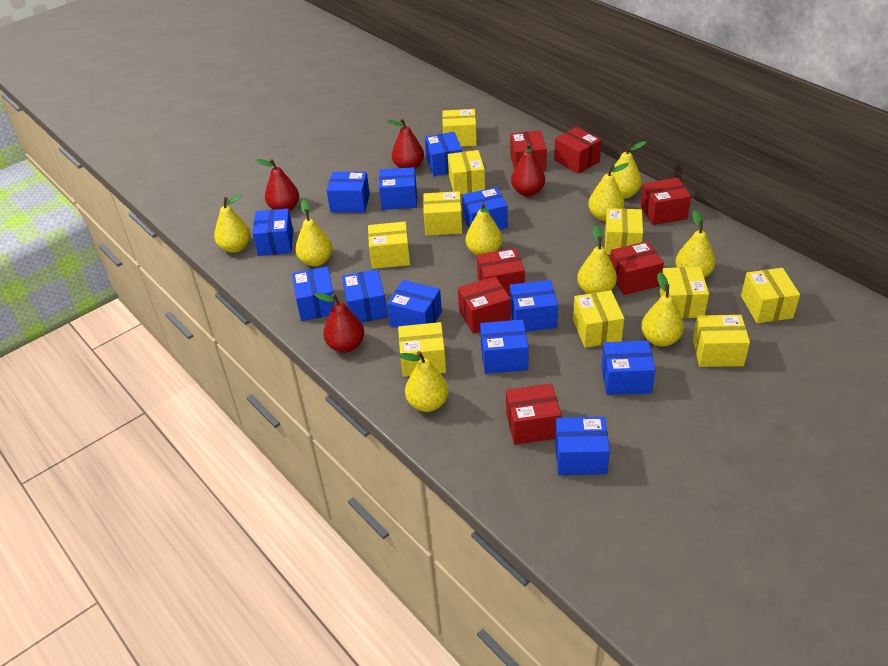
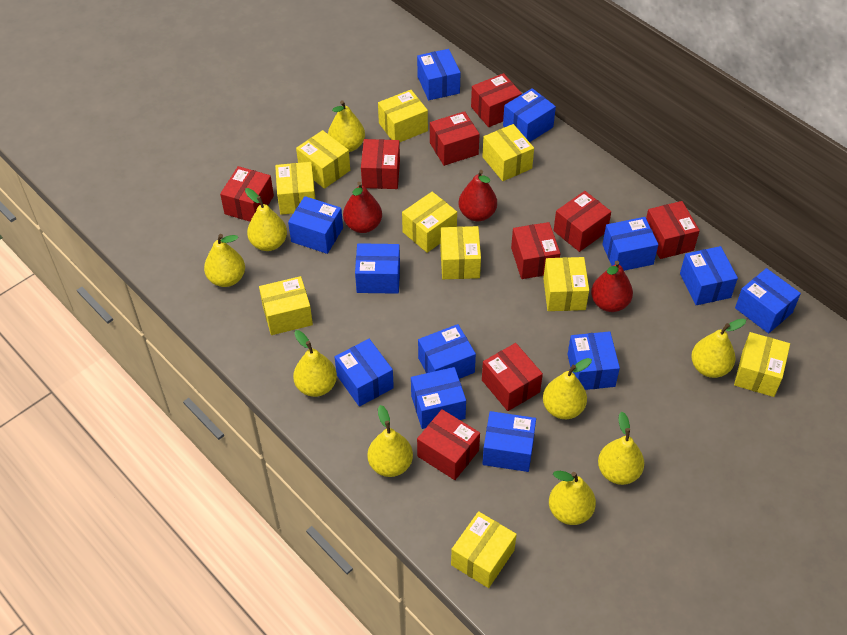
red box: 7 -> 9
red pear: 4 -> 3

